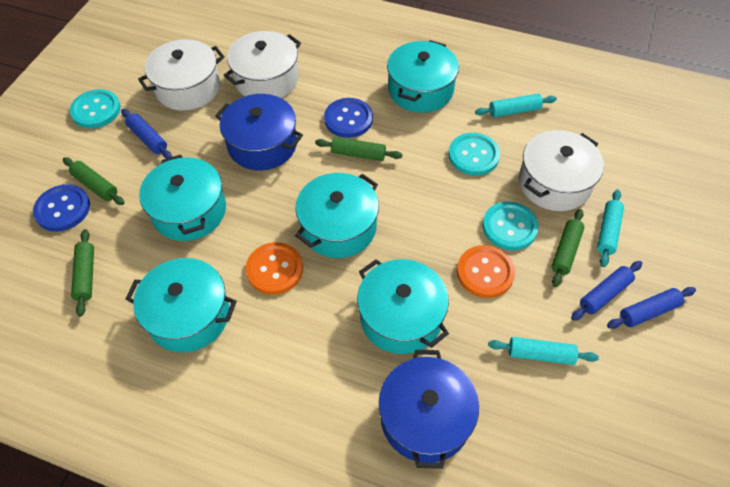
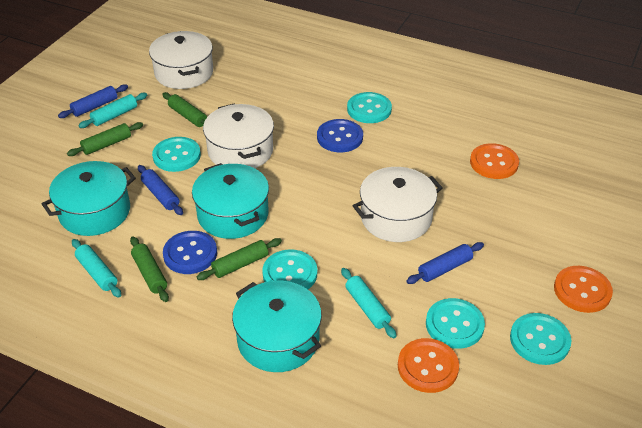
blue pot: 2 -> 0
orange button: 2 -> 3
turquoise button: 3 -> 5
turquoise pot: 5 -> 3

